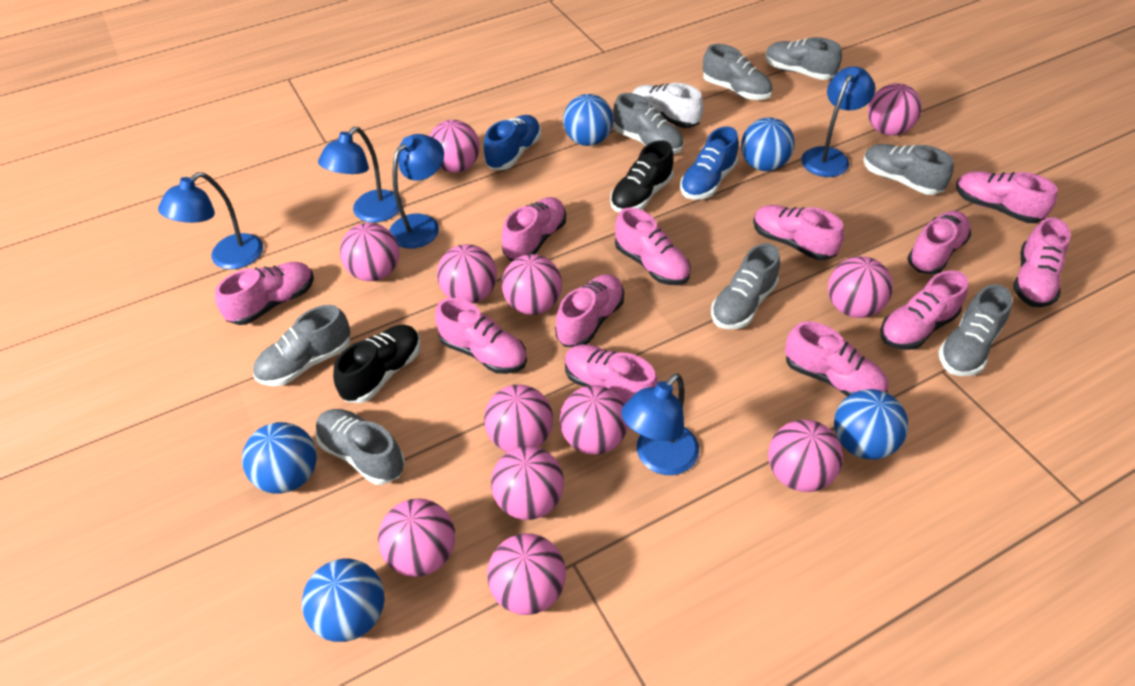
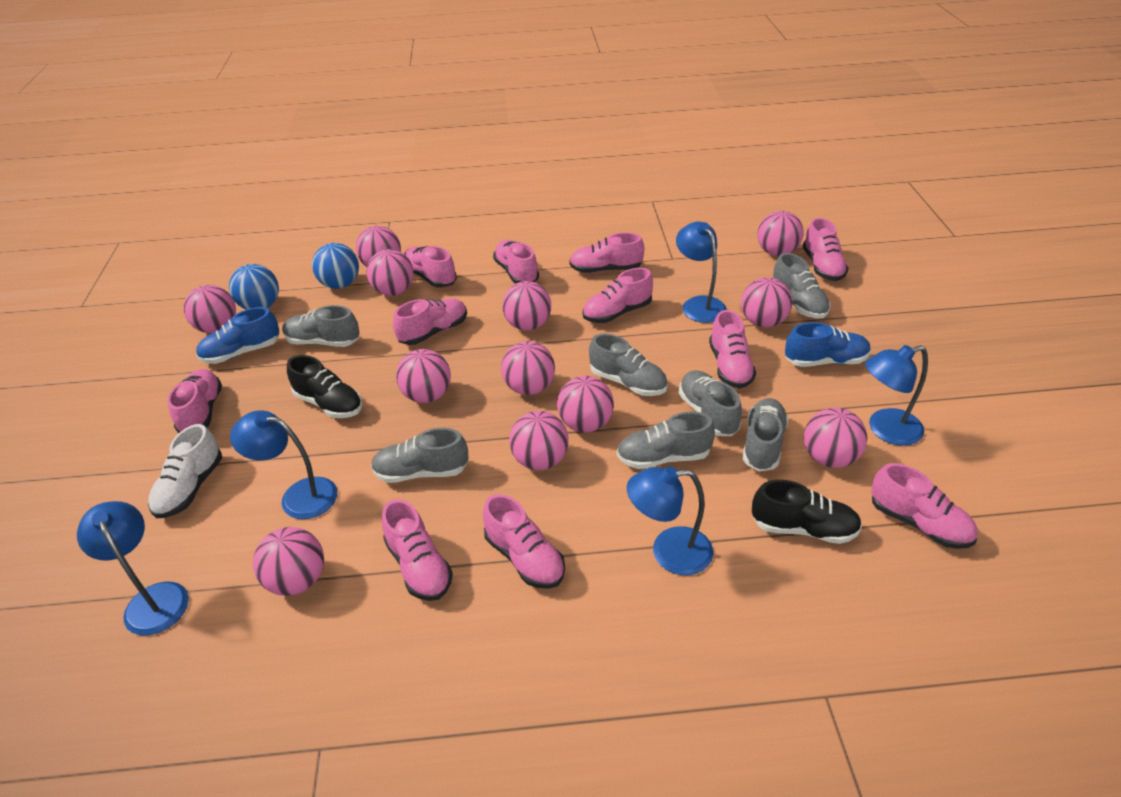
blue ball: 5 -> 2
grey shoe: 8 -> 7
pink shoe: 12 -> 11

